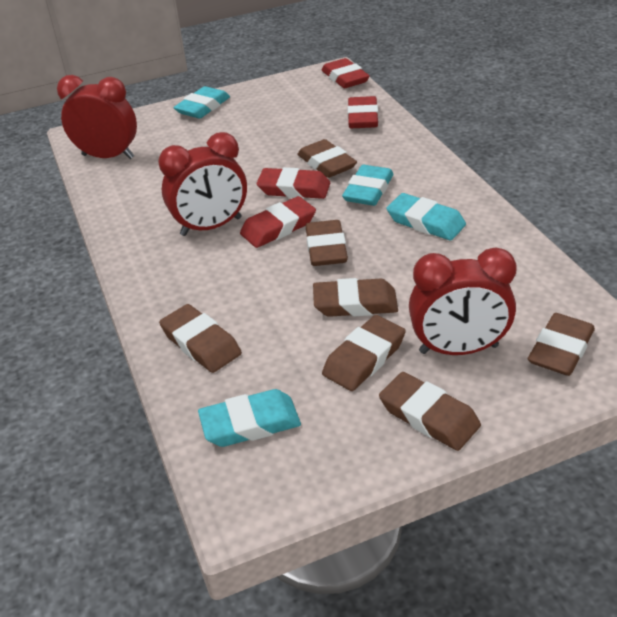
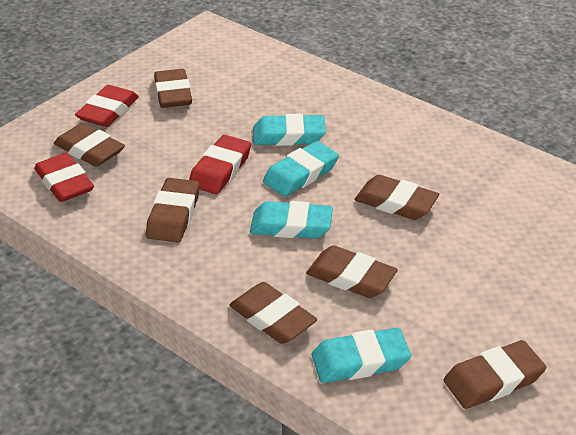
red clock: 3 -> 0
red eraser: 4 -> 3

